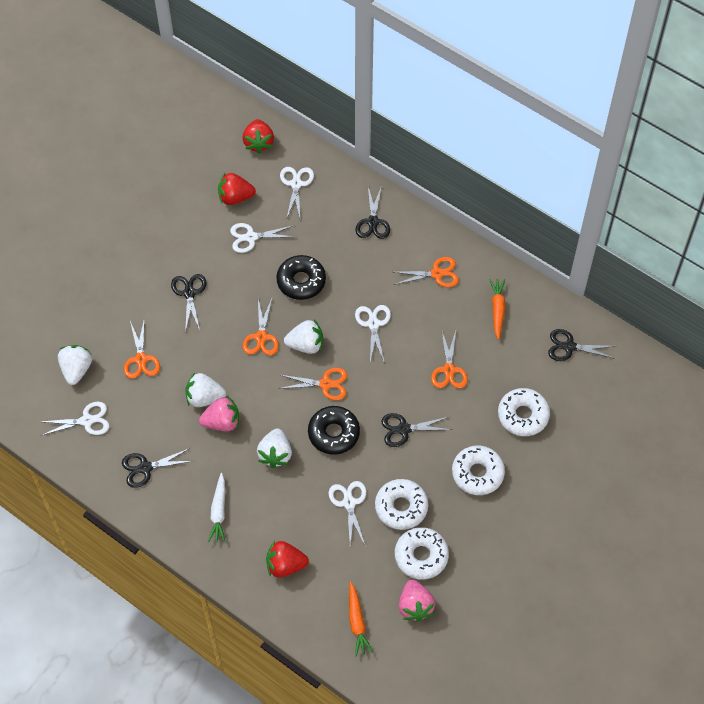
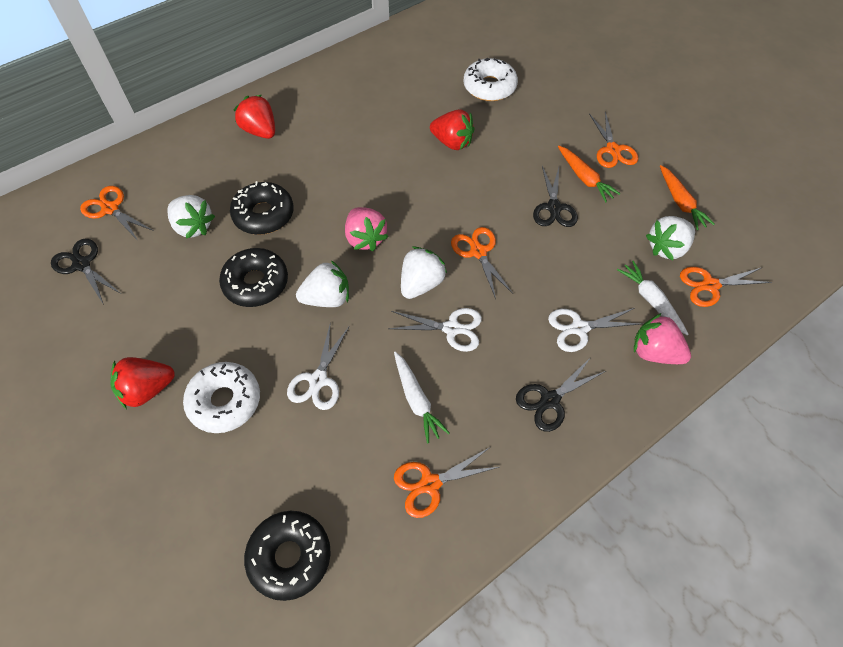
black donut: 2 -> 3
black scissors: 5 -> 3
white carrot: 1 -> 2
white donut: 4 -> 2
white scissors: 5 -> 3

